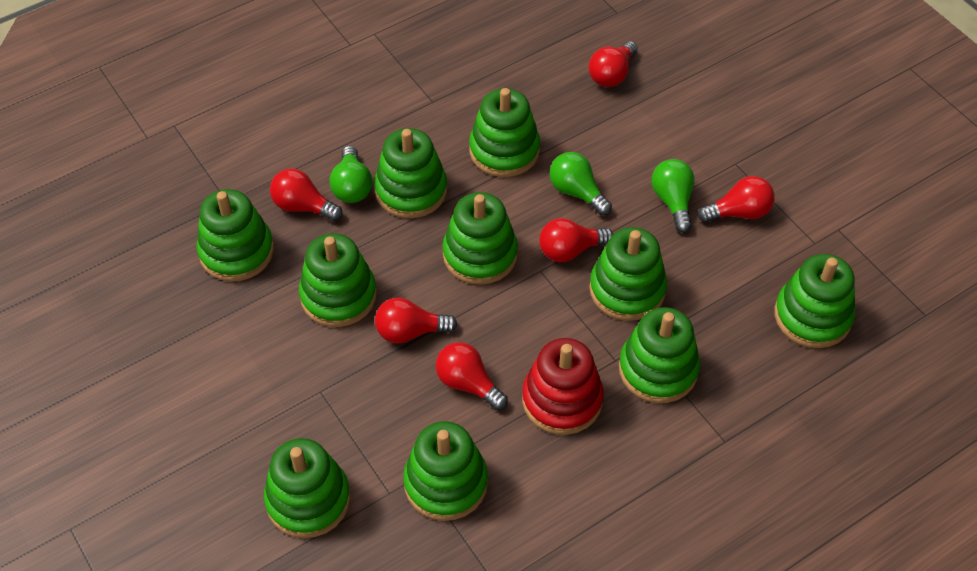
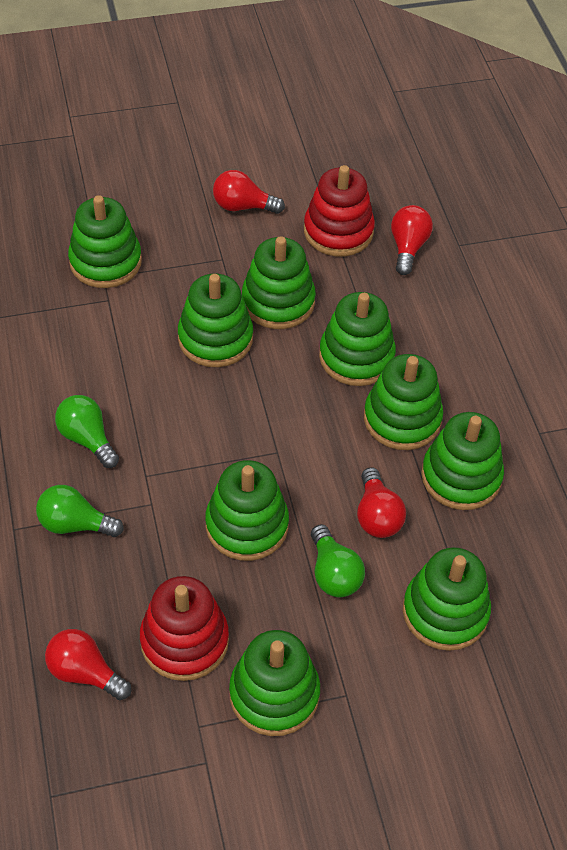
green stacking toy: 10 -> 9
red light bulb: 6 -> 4
red stacking toy: 1 -> 2

